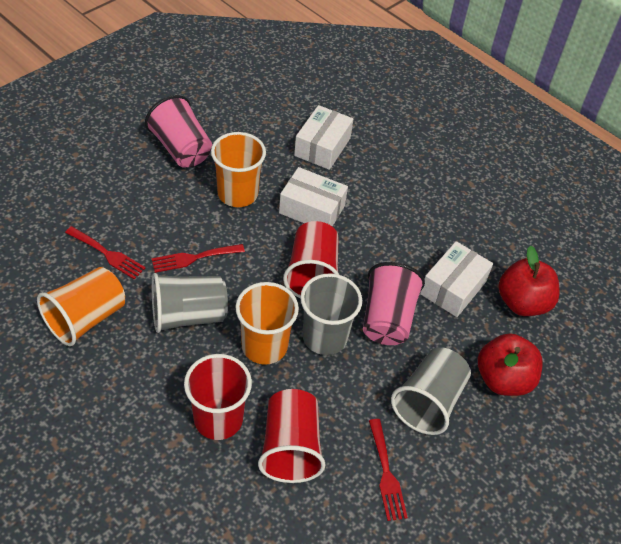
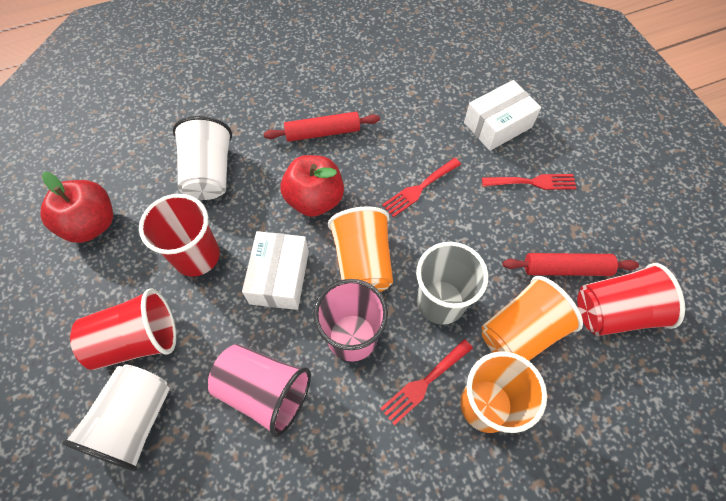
grey cup: 3 -> 1
red rolling pin: 0 -> 2
white box: 3 -> 2
white cup: 0 -> 2

